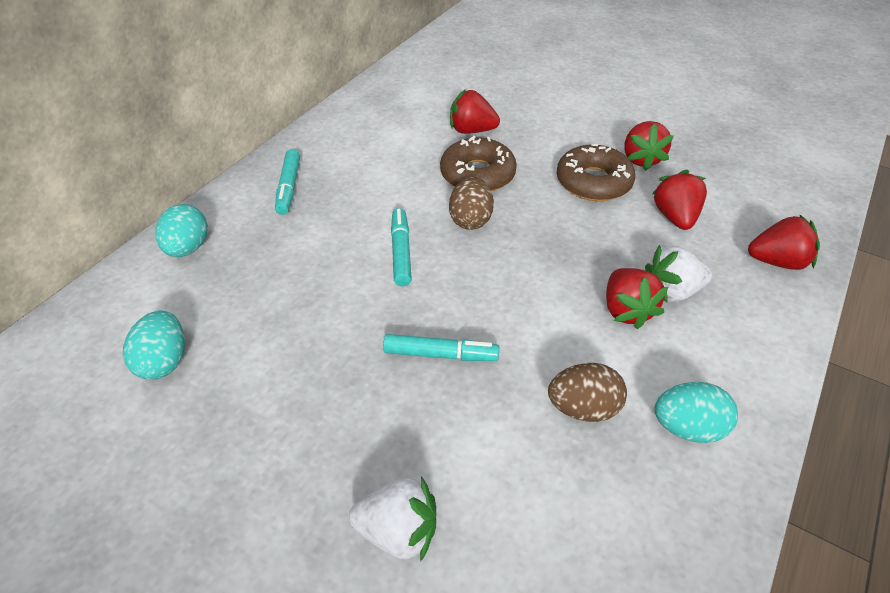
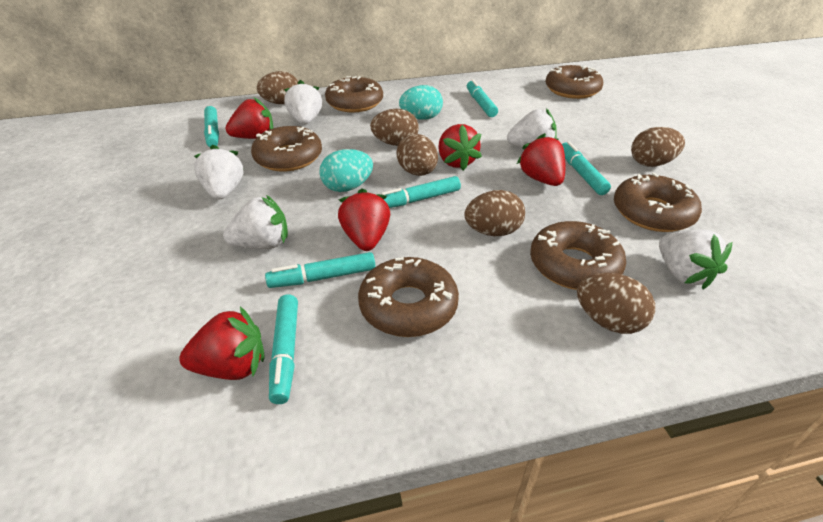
brown donut: 2 -> 6
brown egg: 2 -> 6
turquoise egg: 3 -> 2
turquoise marker: 3 -> 6
white strawberry: 2 -> 5

